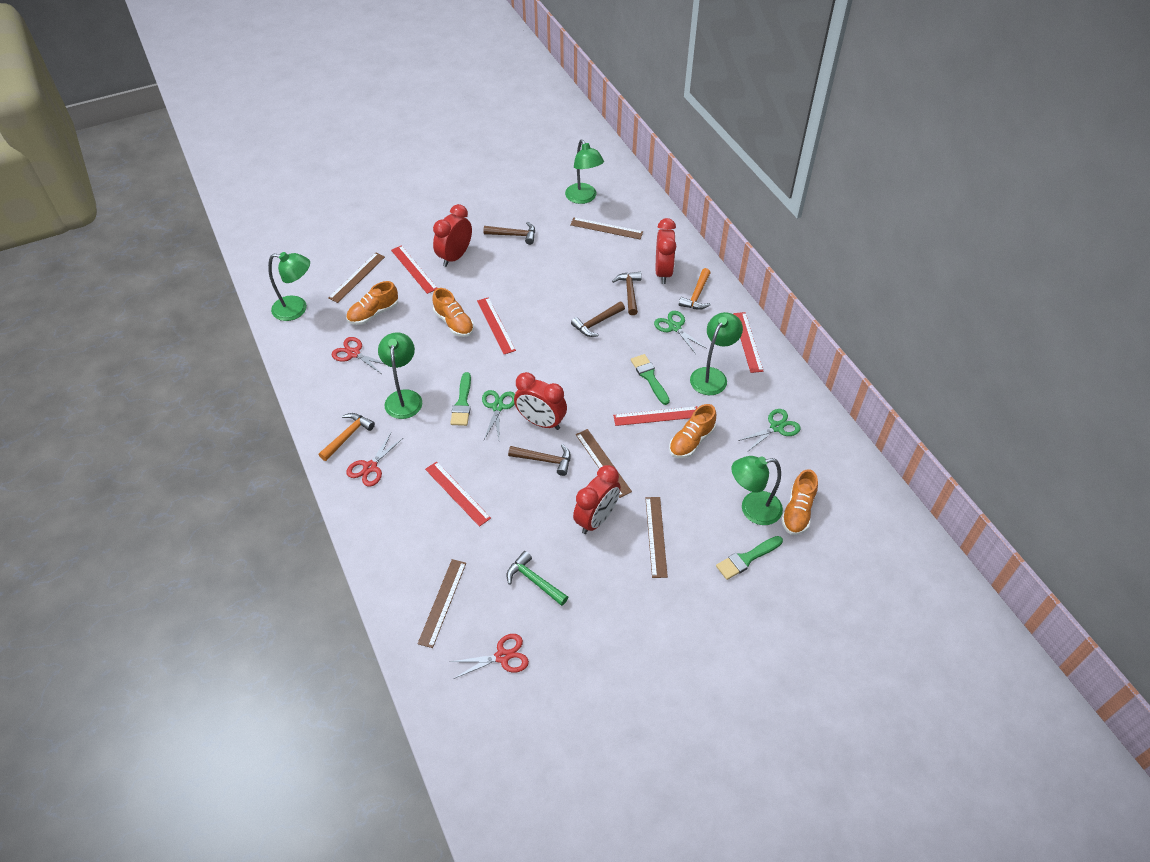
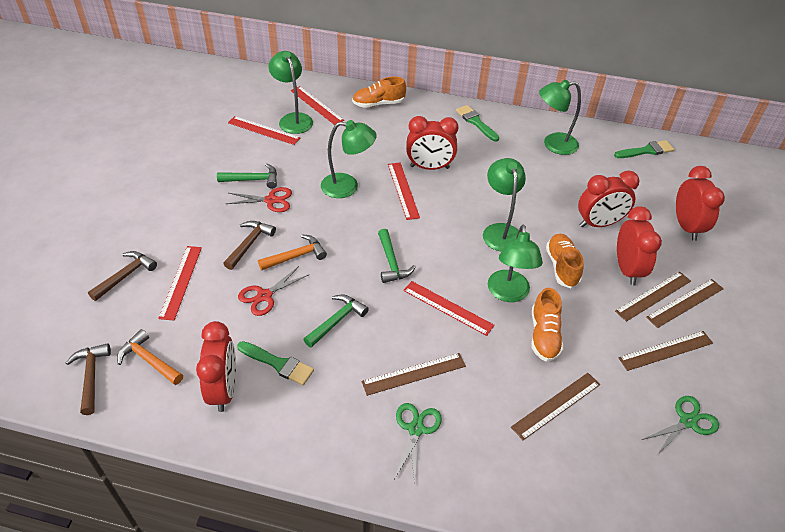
brown hammer: 4 -> 3
green hammer: 1 -> 3
green scissors: 3 -> 2
orange shoe: 4 -> 3
red clock: 4 -> 5
red scissors: 3 -> 2

